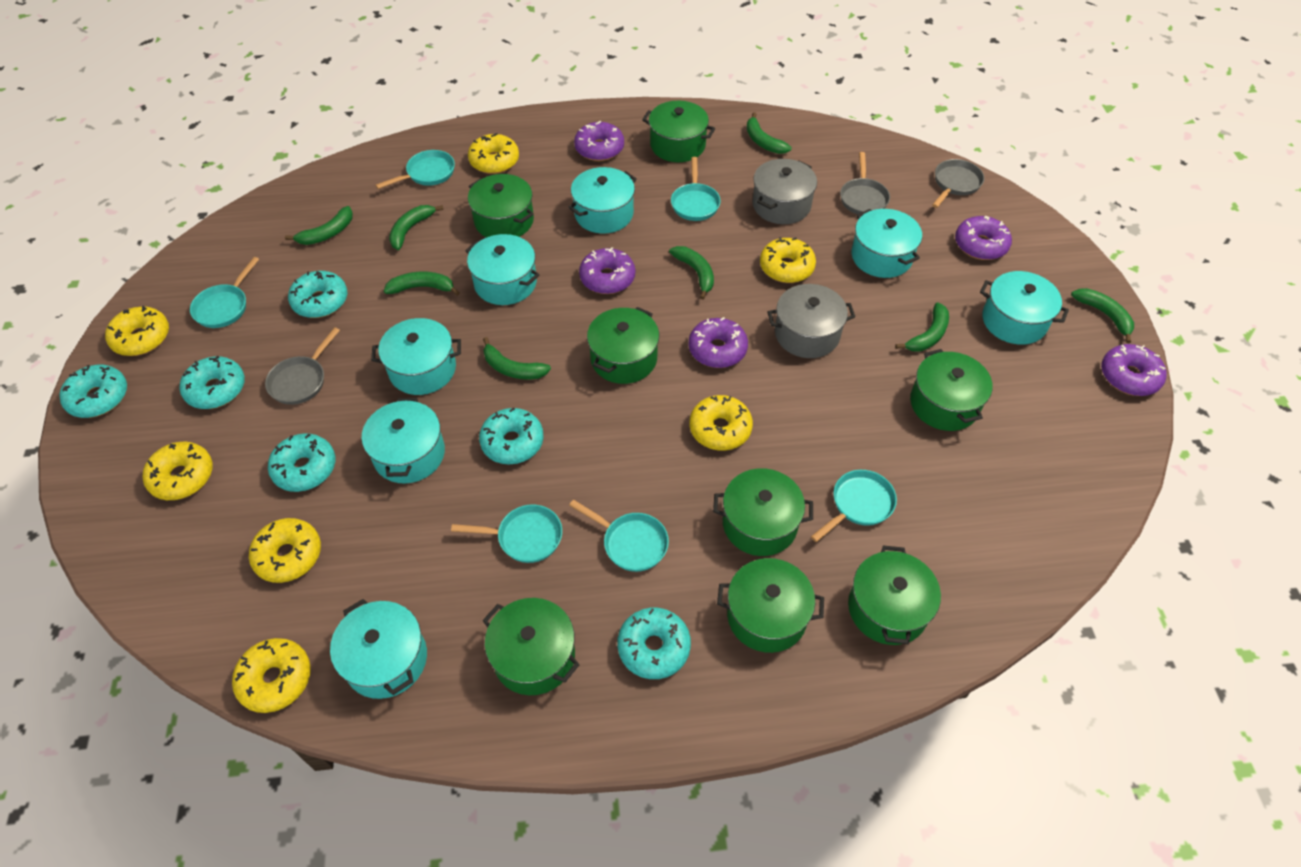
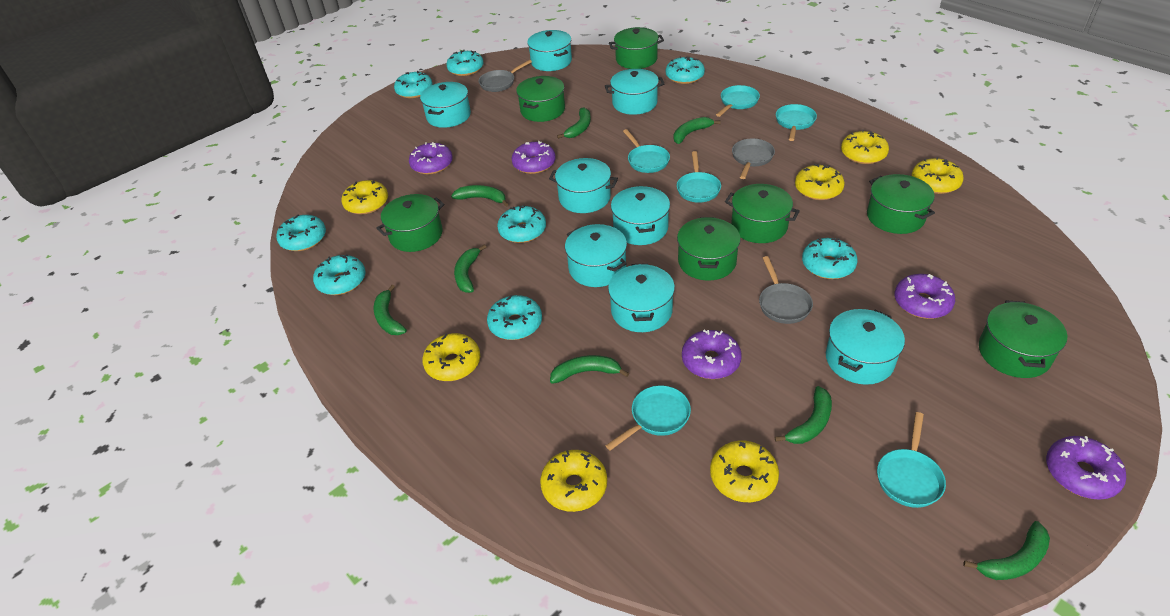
green pot: 8 -> 7
grey pot: 2 -> 0
turquoise donut: 6 -> 8
turquoise pot: 7 -> 8

